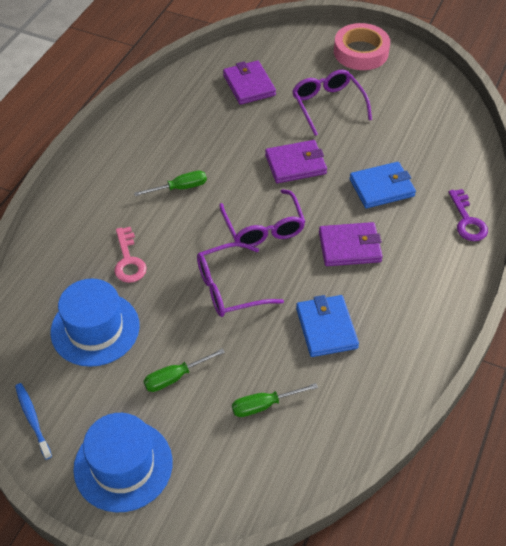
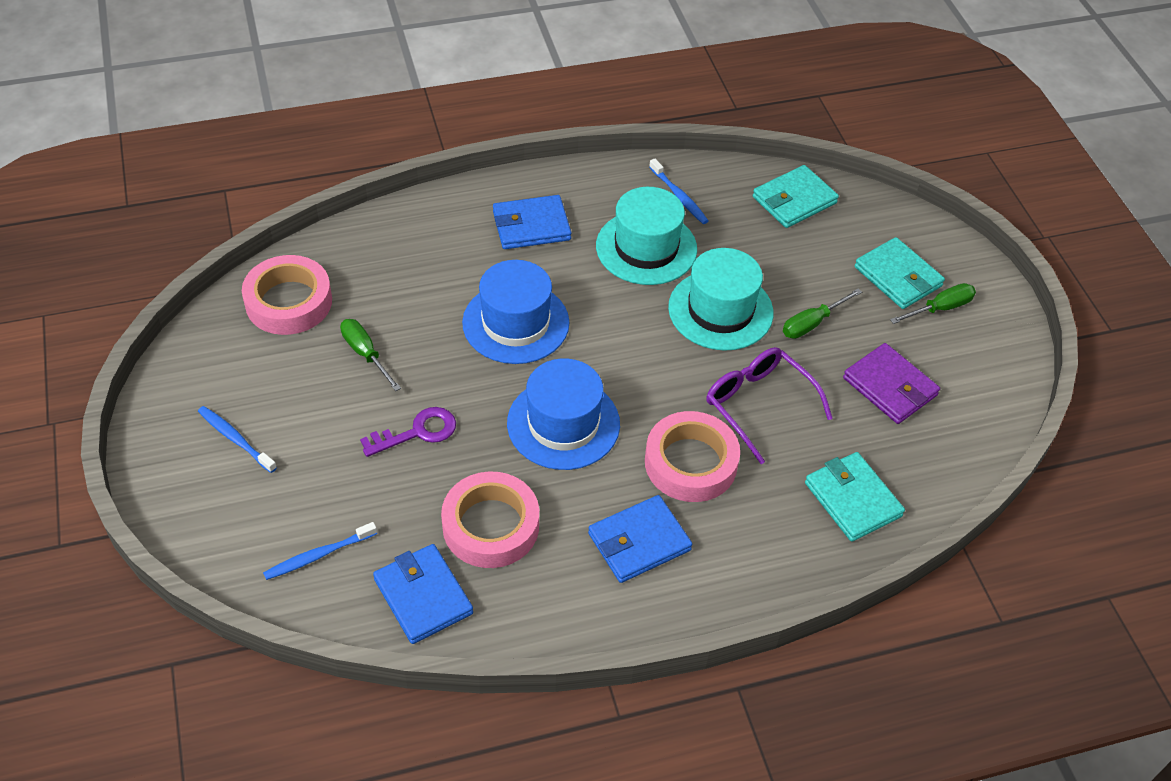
blue toothbrush: 1 -> 3
blue wallet: 2 -> 3
pink key: 1 -> 0
pink tape: 1 -> 3
purple glasses: 3 -> 1
purple wallet: 3 -> 1
turquoise hat: 0 -> 2
turquoise wallet: 0 -> 3

